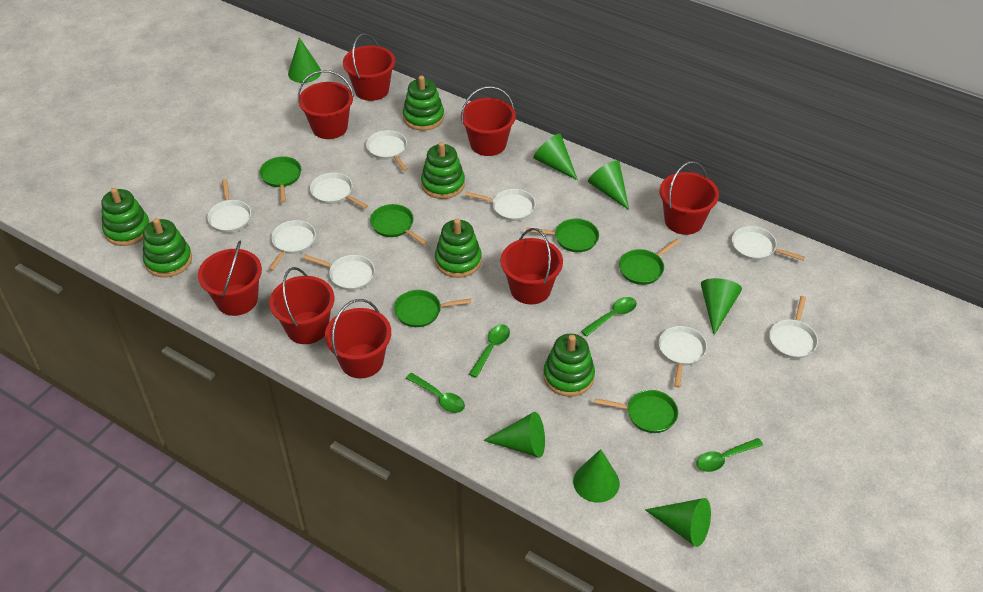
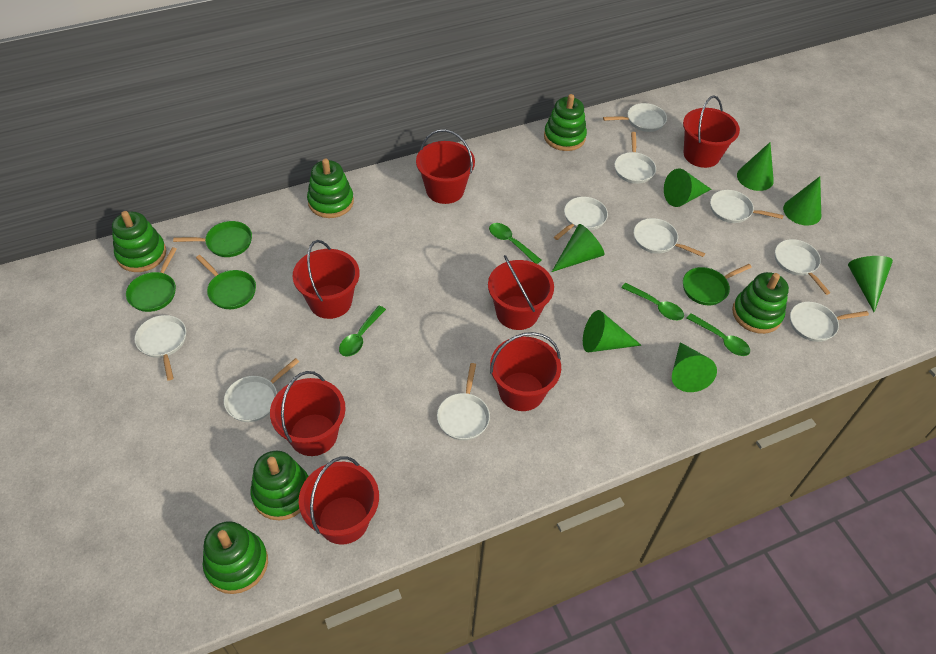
green pan: 6 -> 4
red bucket: 8 -> 7
white pan: 9 -> 10

